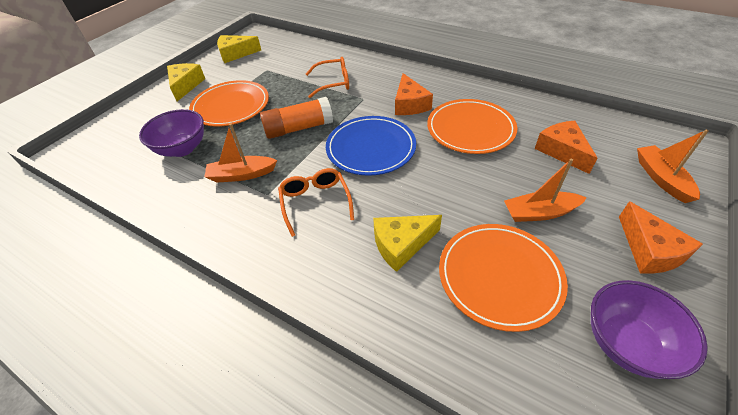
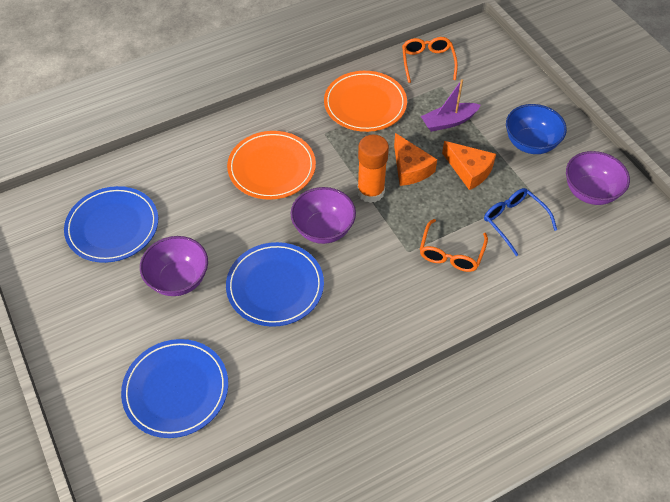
blue bowl: 0 -> 1
blue glasses: 0 -> 1
blue plate: 1 -> 3
orange boat: 3 -> 0
orange cheese: 3 -> 2
orange plate: 3 -> 2
purple boat: 0 -> 1
purple bowl: 2 -> 3
yellow cheese: 3 -> 0

